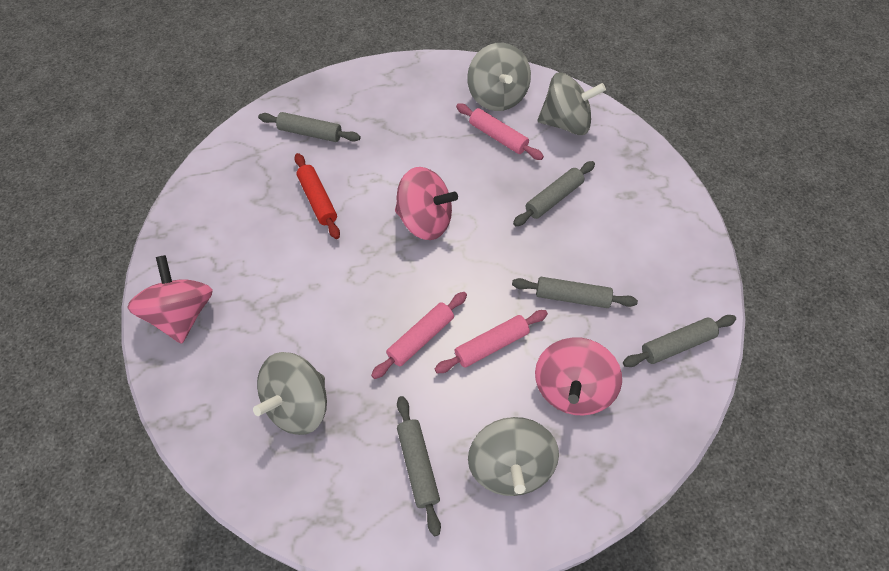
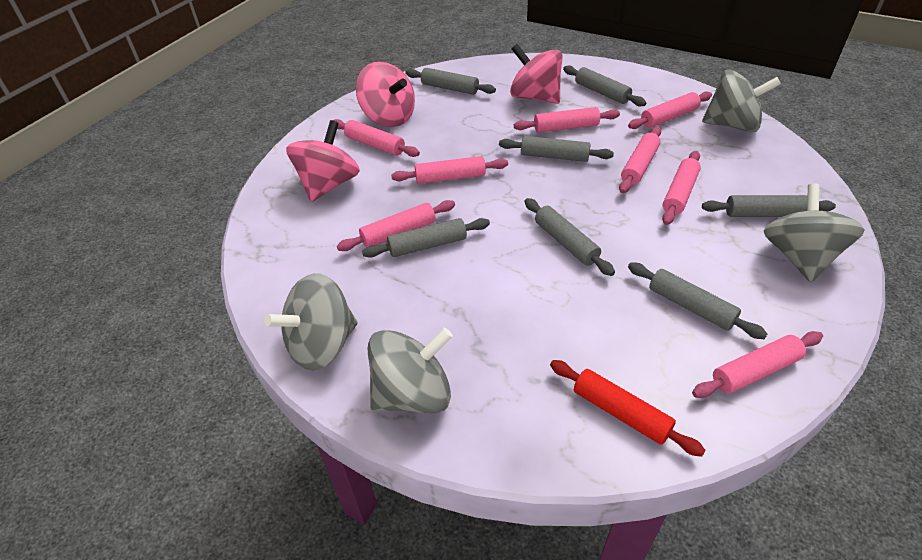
grey rolling pin: 5 -> 7
pink rolling pin: 3 -> 8

